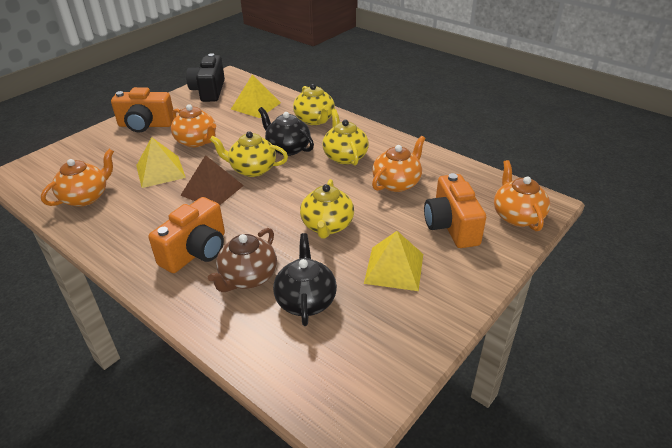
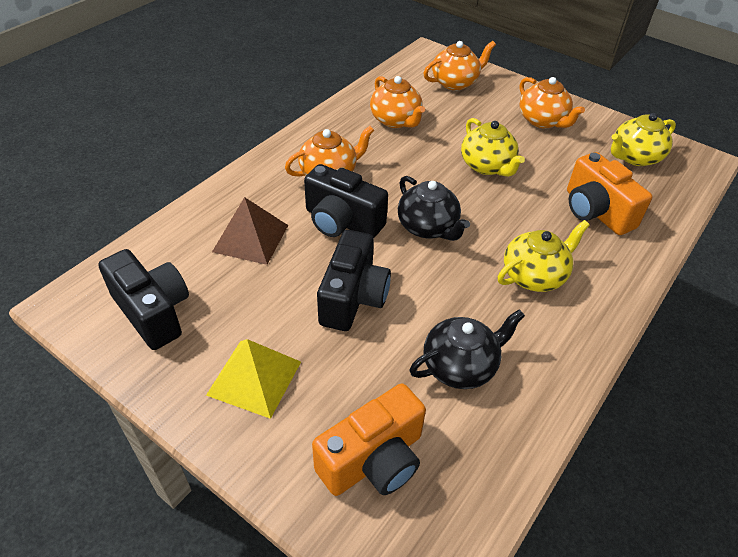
black camera: 1 -> 3
brown teapot: 1 -> 0
orange camera: 3 -> 2
yellow pyramid: 3 -> 1
yellow teapot: 4 -> 3

